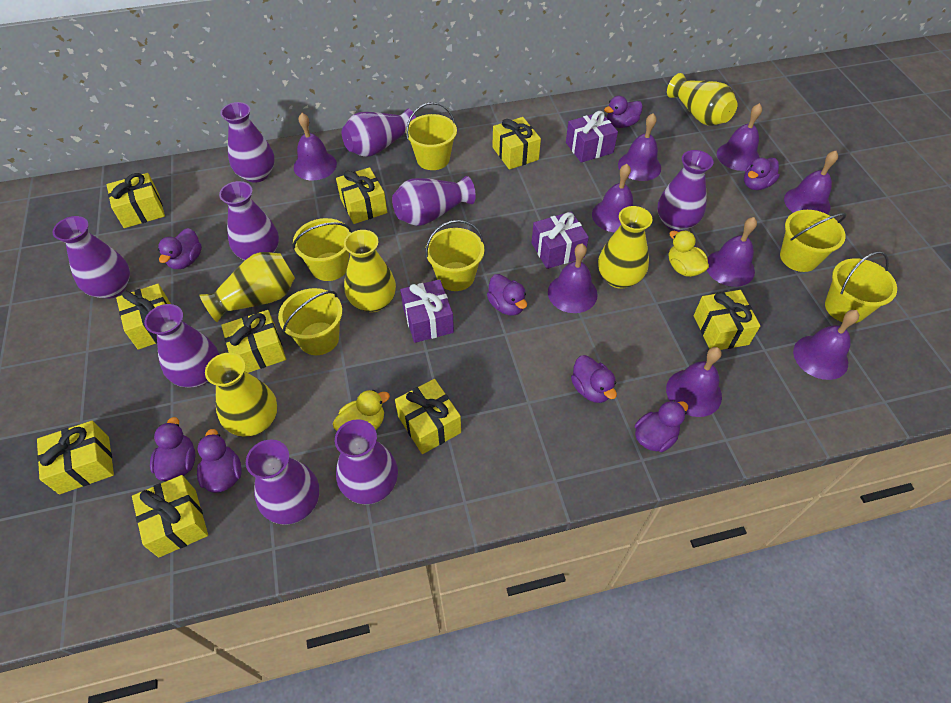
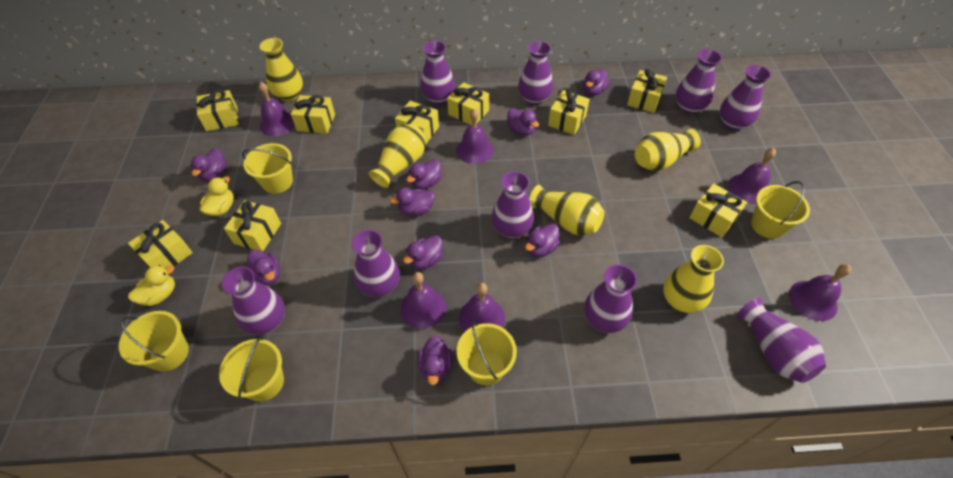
purple bell: 9 -> 6
purple duck: 8 -> 9
purple gift: 3 -> 0
yellow bucket: 6 -> 5

